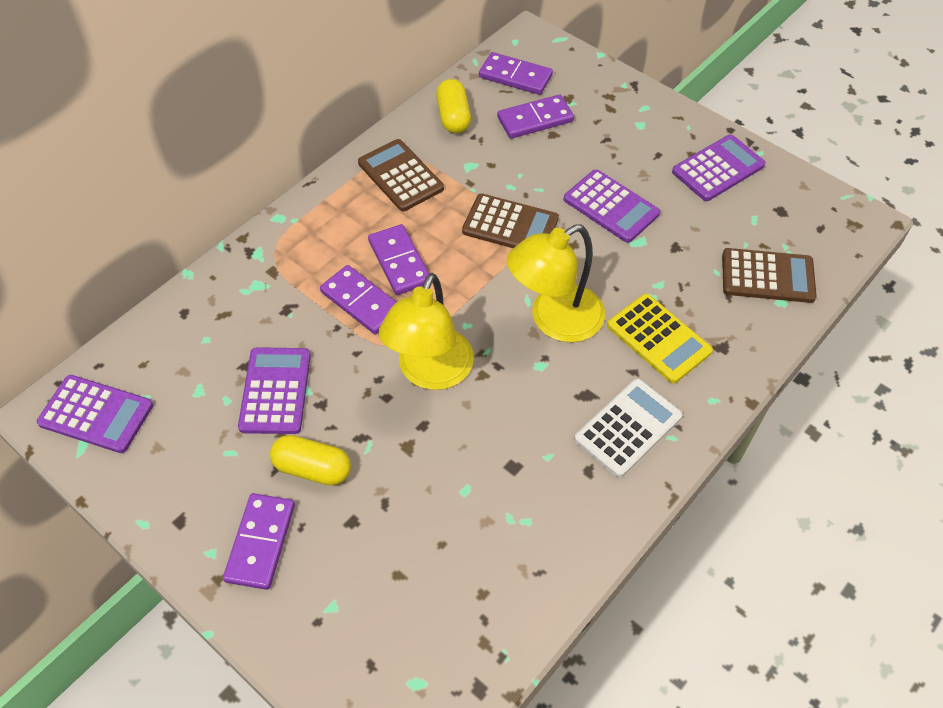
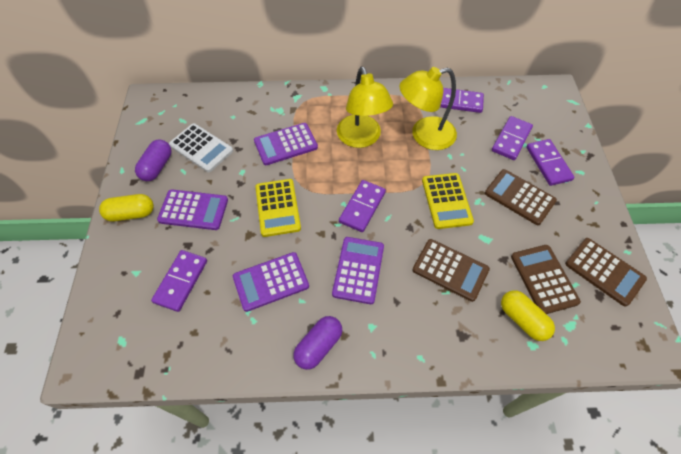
brown calculator: 3 -> 4
purple capsule: 0 -> 2
yellow calculator: 1 -> 2

